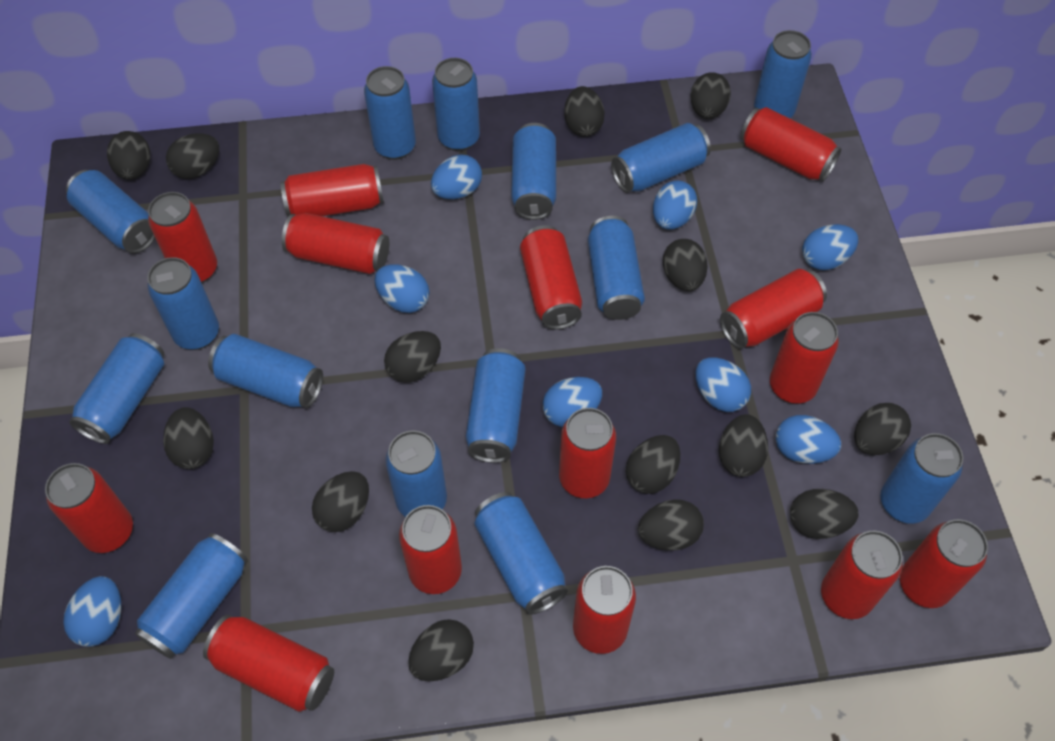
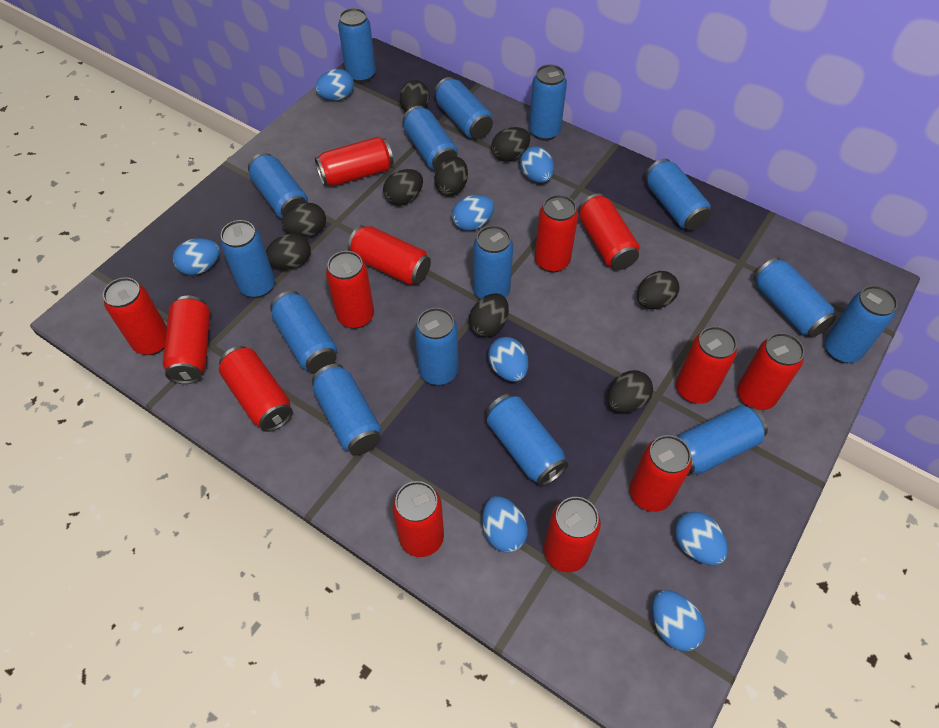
black egg: 14 -> 9
red can: 14 -> 13

